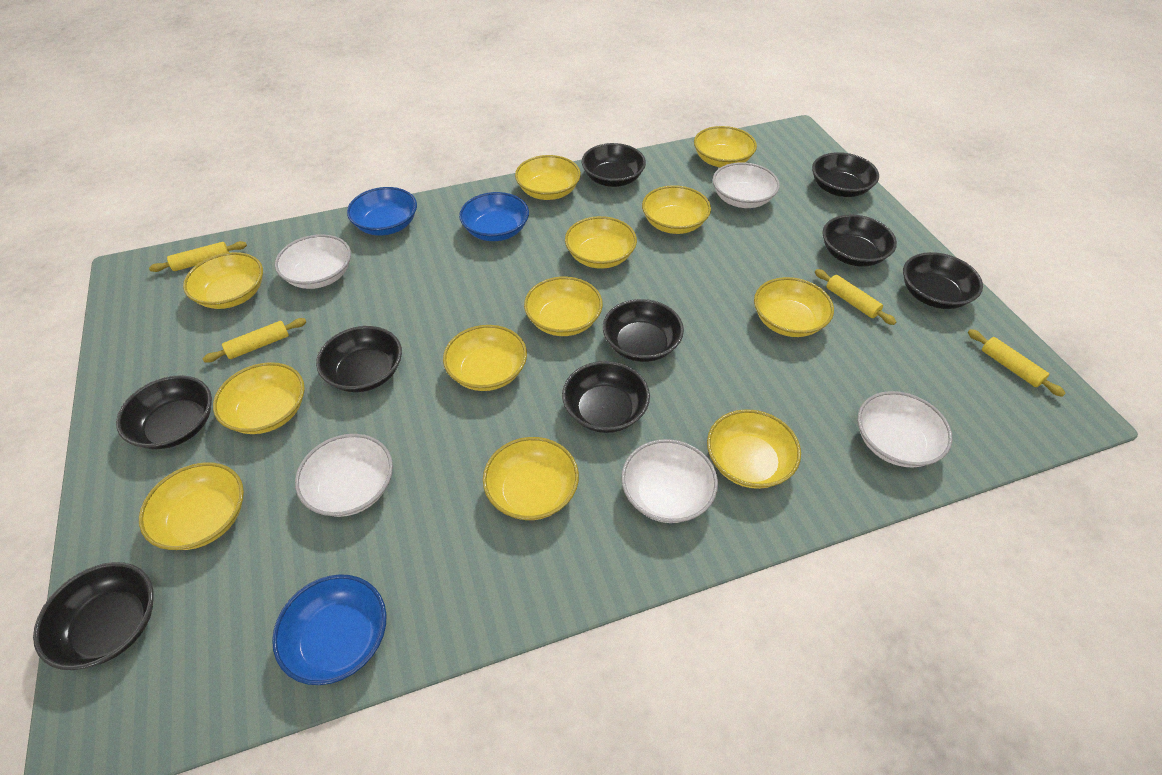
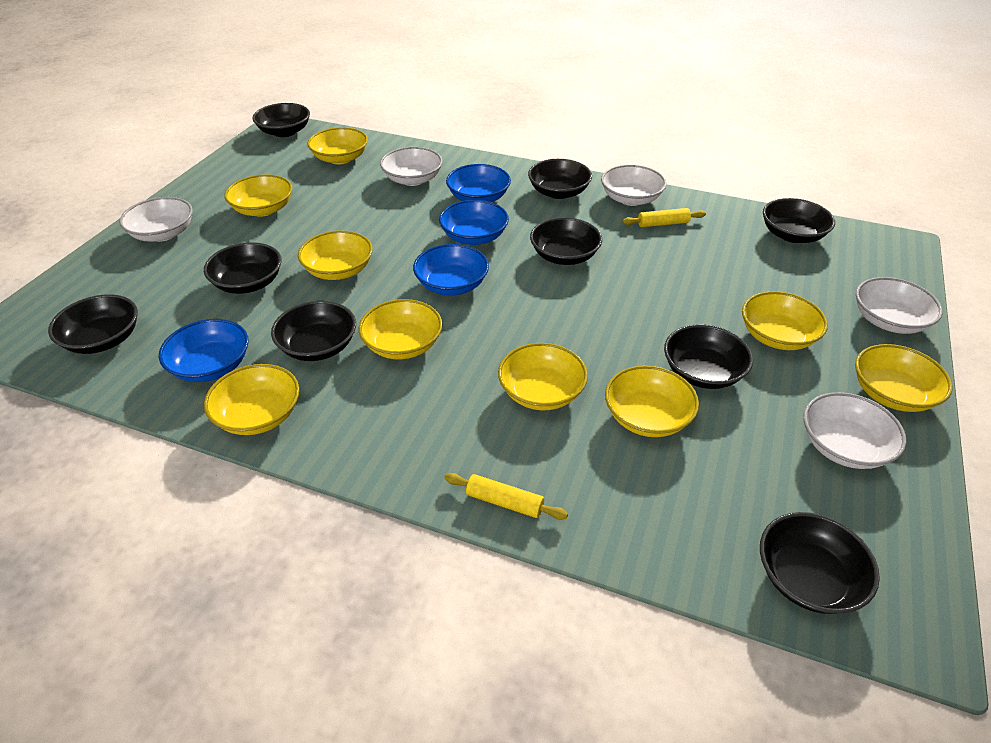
blue bowl: 3 -> 4
yellow bowl: 12 -> 9
yellow rolling pin: 4 -> 2

